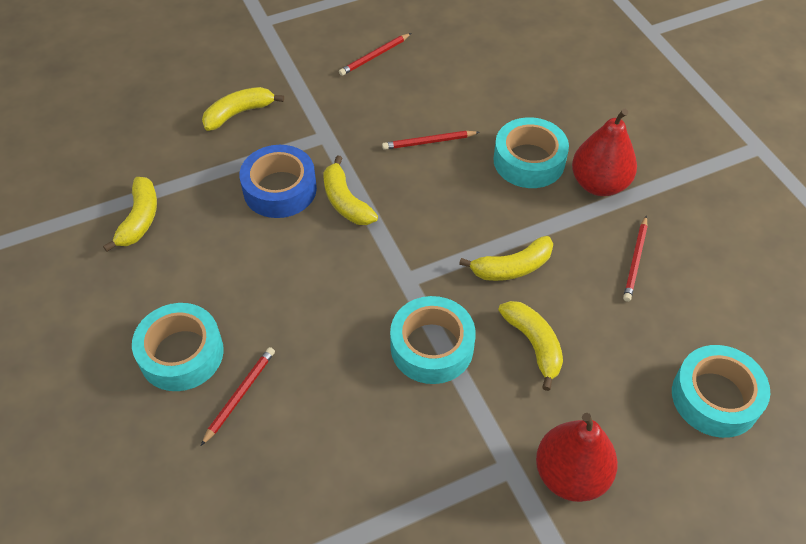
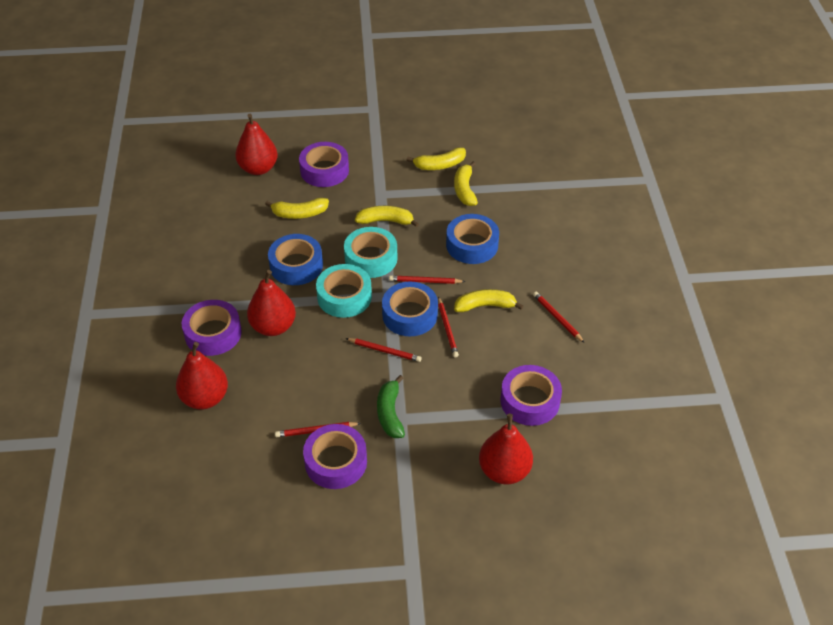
blue tape: 1 -> 3
green banana: 0 -> 1
purple tape: 0 -> 4
red pear: 2 -> 4
red pencil: 4 -> 5
turquoise tape: 4 -> 2

